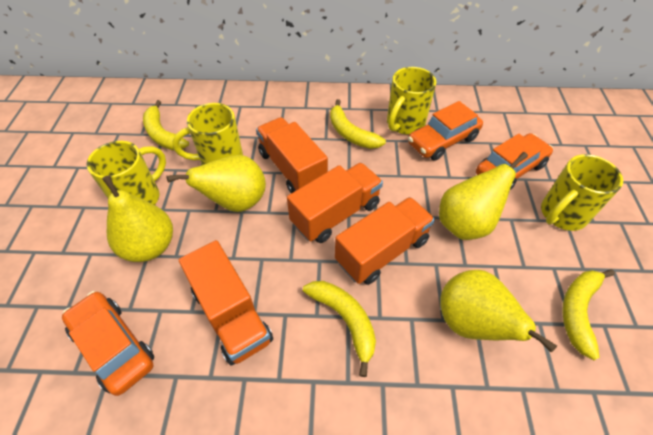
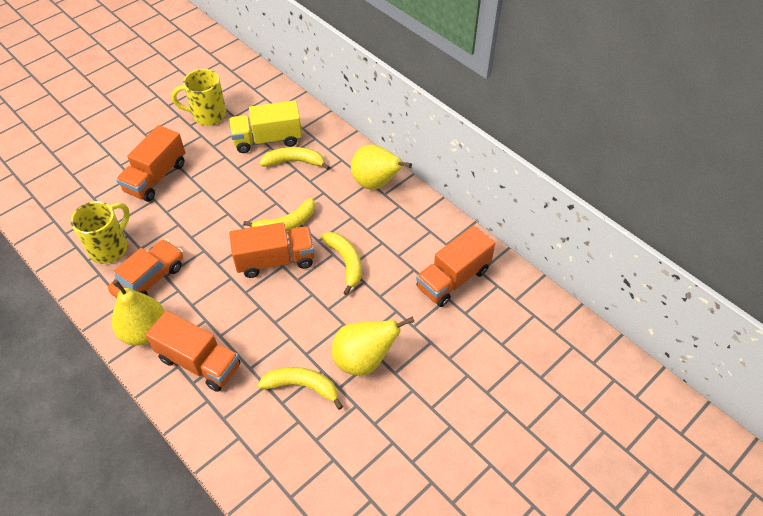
orange car: 3 -> 1
yellow mug: 4 -> 2
yellow pear: 4 -> 3
yellow truck: 0 -> 1

